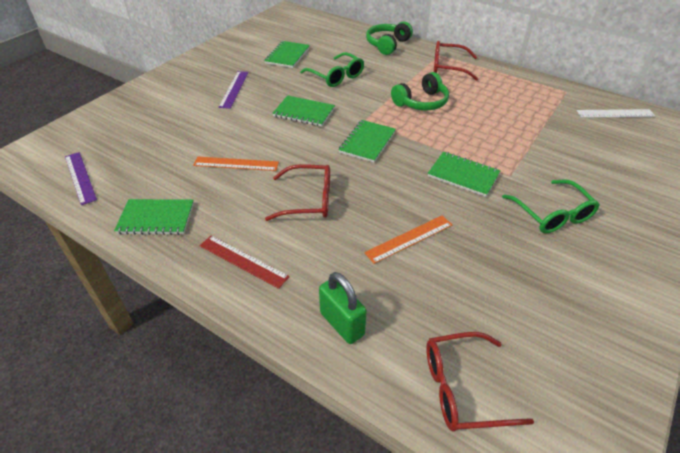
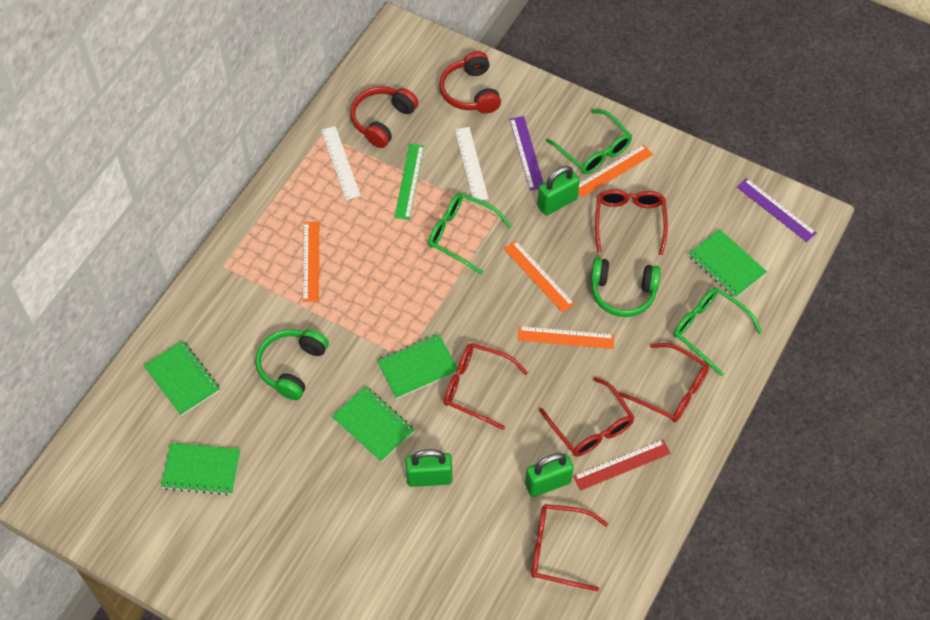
green glasses: 2 -> 3
green padlock: 1 -> 3
green ruler: 0 -> 1
orange ruler: 2 -> 4
red glasses: 3 -> 5
red headphones: 0 -> 2
white ruler: 1 -> 2

